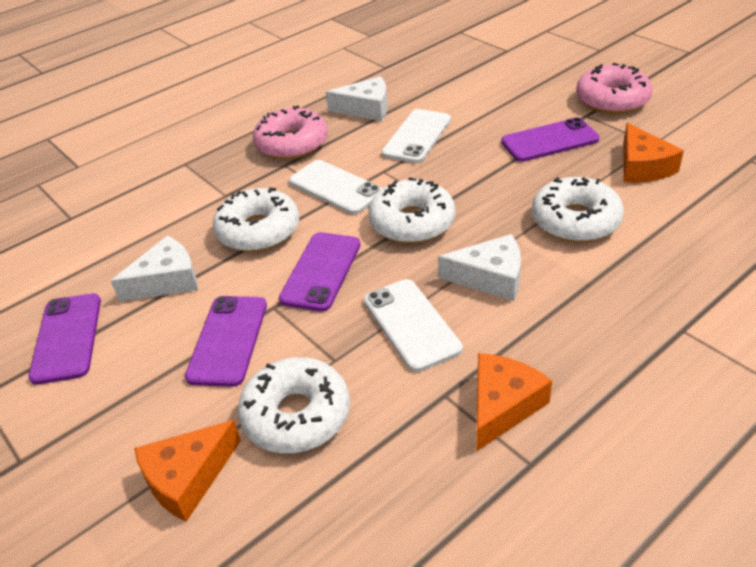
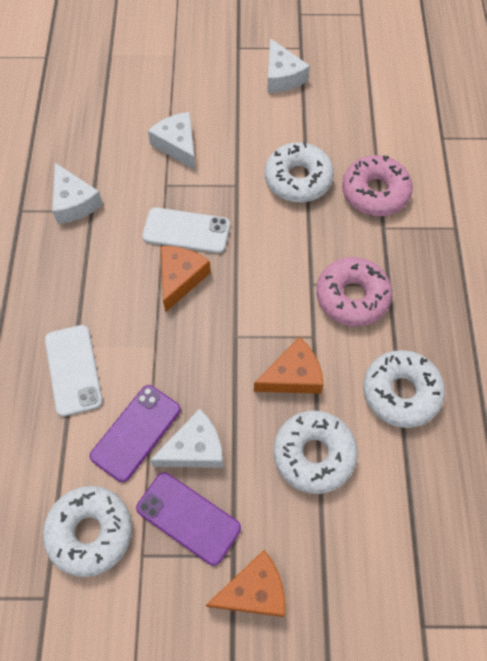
purple phone: 4 -> 2
white cheese: 3 -> 4
white phone: 3 -> 2

